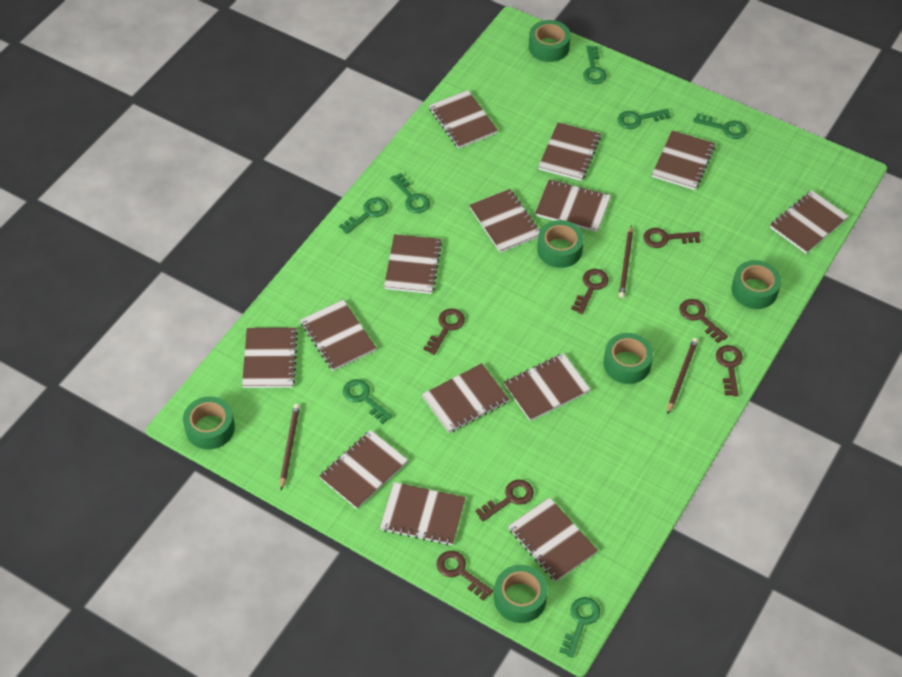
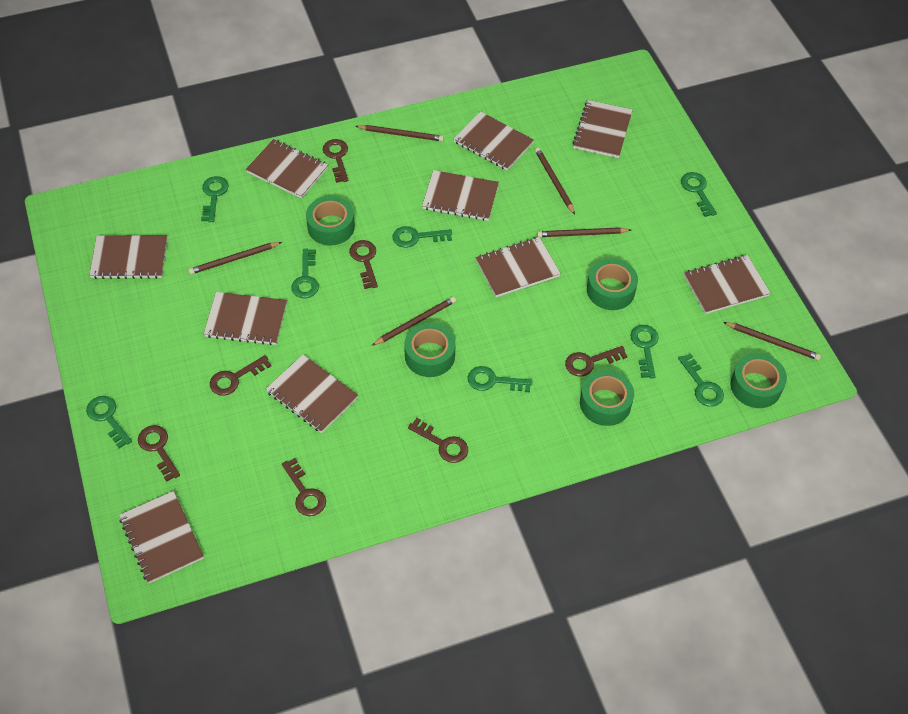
brown notebook: 14 -> 10
brown pencil: 3 -> 6
green key: 7 -> 8
green tape: 6 -> 5

